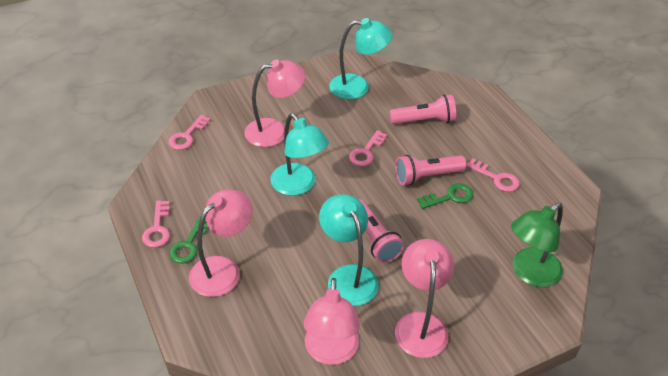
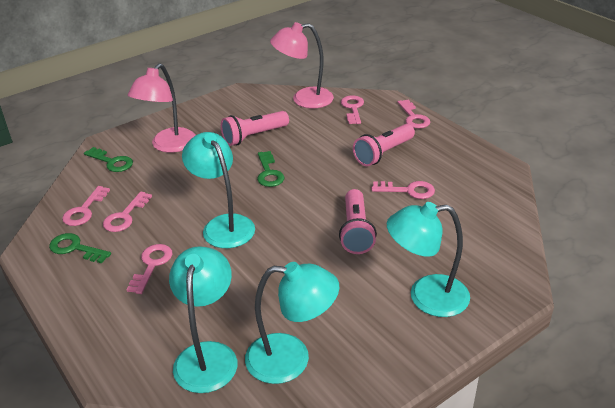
green key: 2 -> 3
green lamp: 1 -> 0
pink key: 4 -> 6
pink lamp: 4 -> 2
turquoise lamp: 3 -> 4

